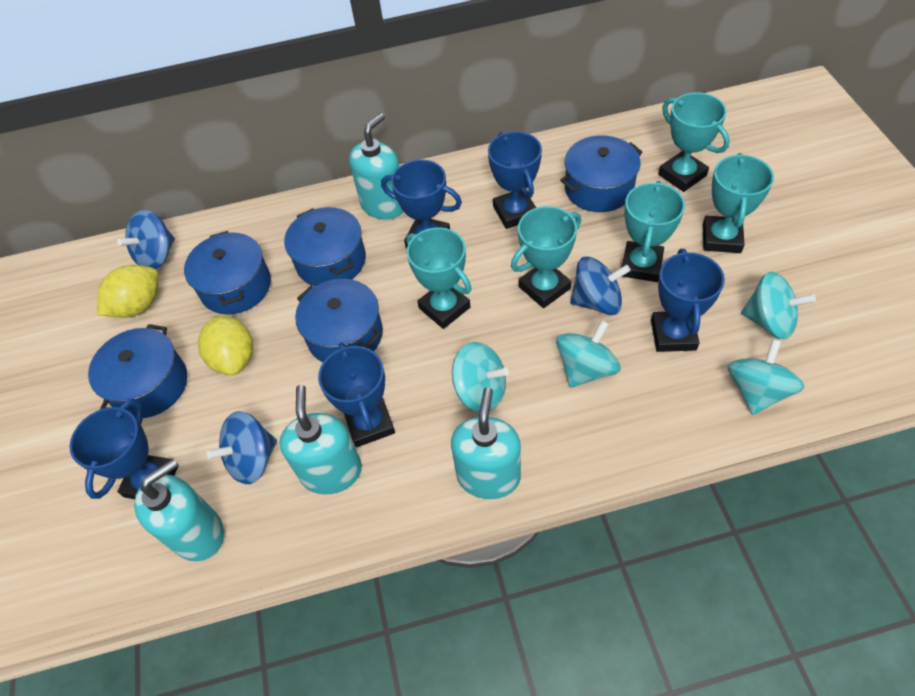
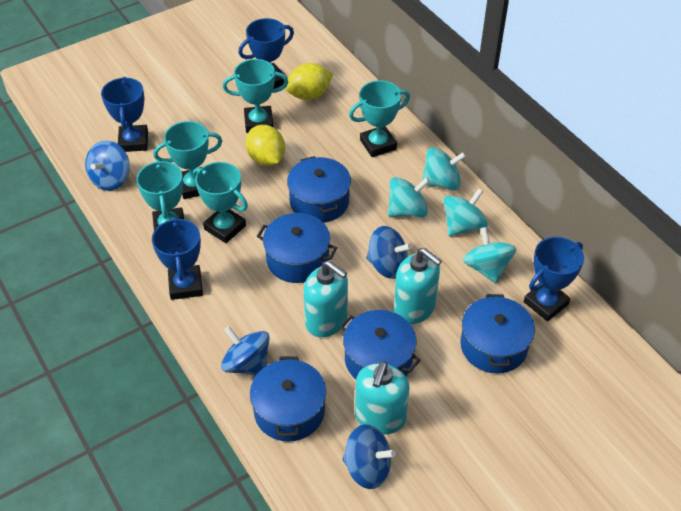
blue spinning top: 3 -> 4
blue trophy: 5 -> 4
turquoise soap dispenser: 4 -> 3

